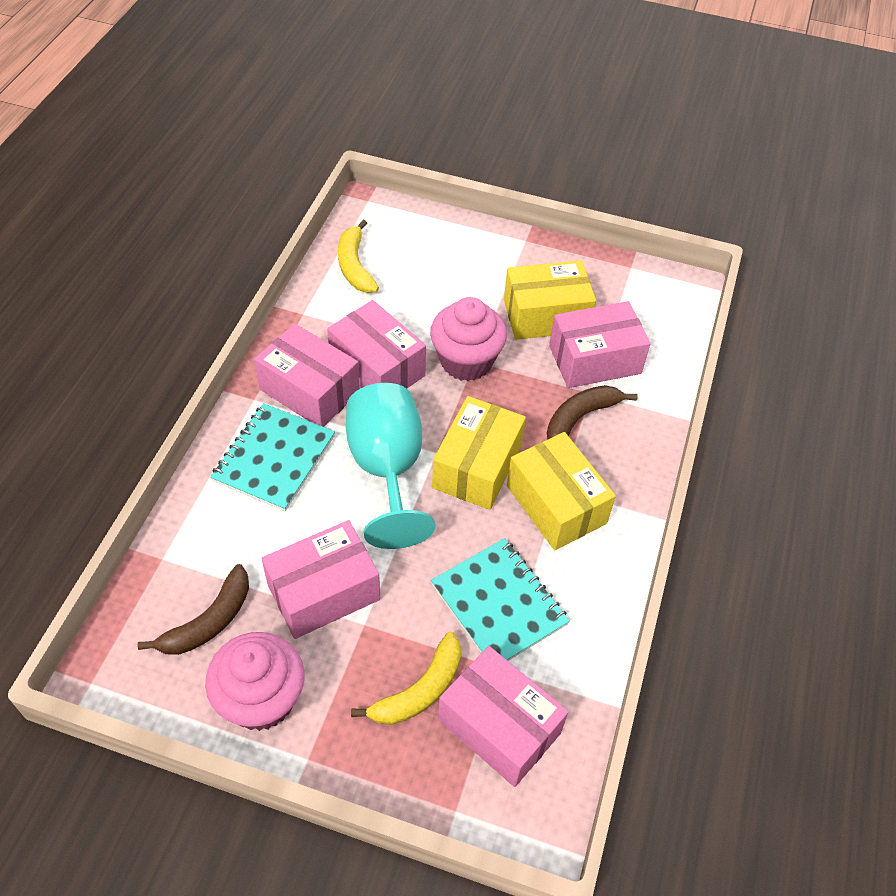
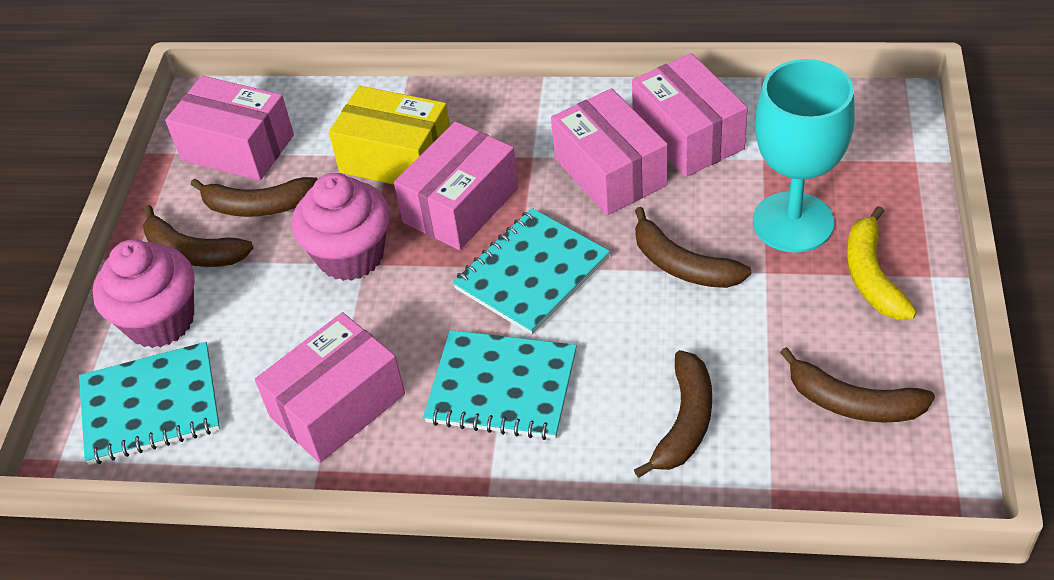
brown banana: 2 -> 5
turquoise notebook: 2 -> 3
yellow banana: 2 -> 1
yellow box: 3 -> 1

